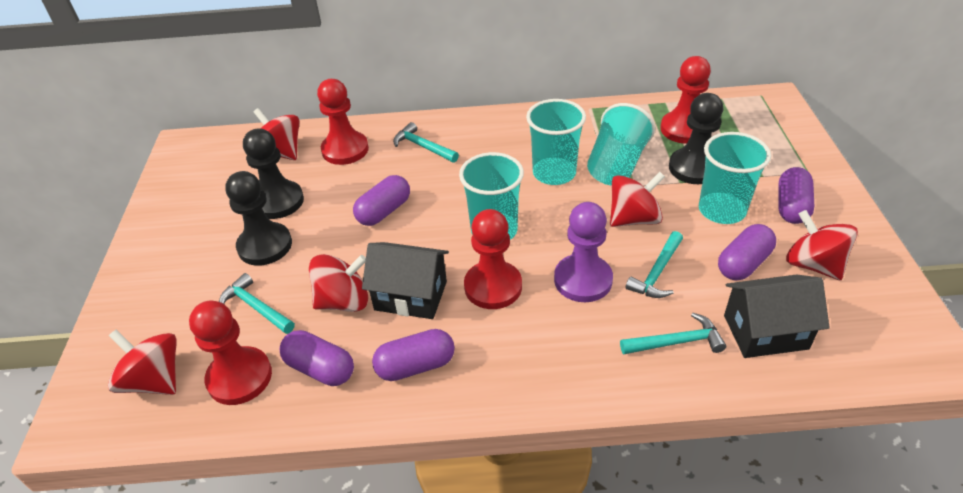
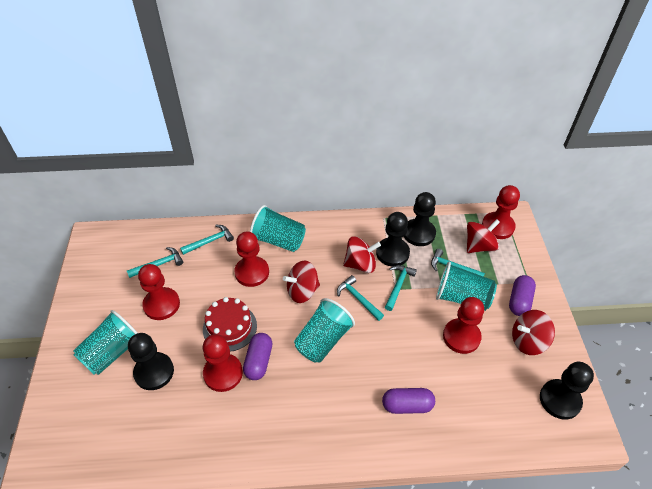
black house: 2 -> 0
black pawn: 3 -> 4
purple capsule: 5 -> 3
purple pawn: 1 -> 0
red cake: 0 -> 1
red pawn: 4 -> 5
red spinning top: 5 -> 4
turquoise hammer: 4 -> 5

